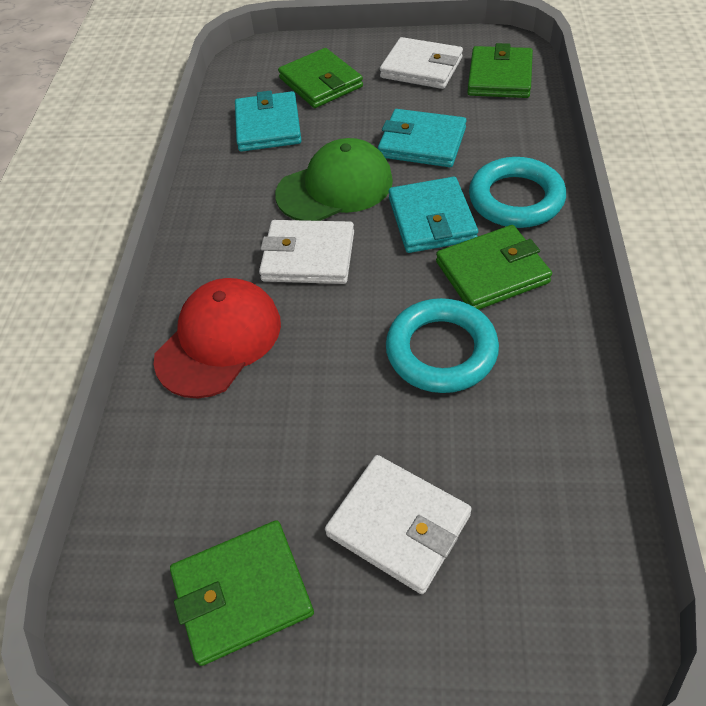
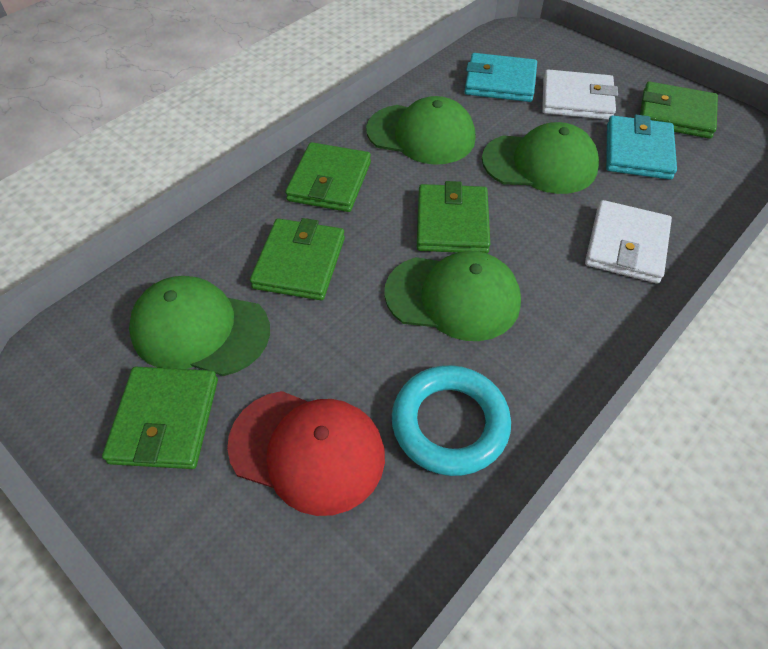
green cap: 1 -> 4
green wallet: 4 -> 5
turquoise ring: 2 -> 1
turquoise wallet: 3 -> 2
white wallet: 3 -> 2

